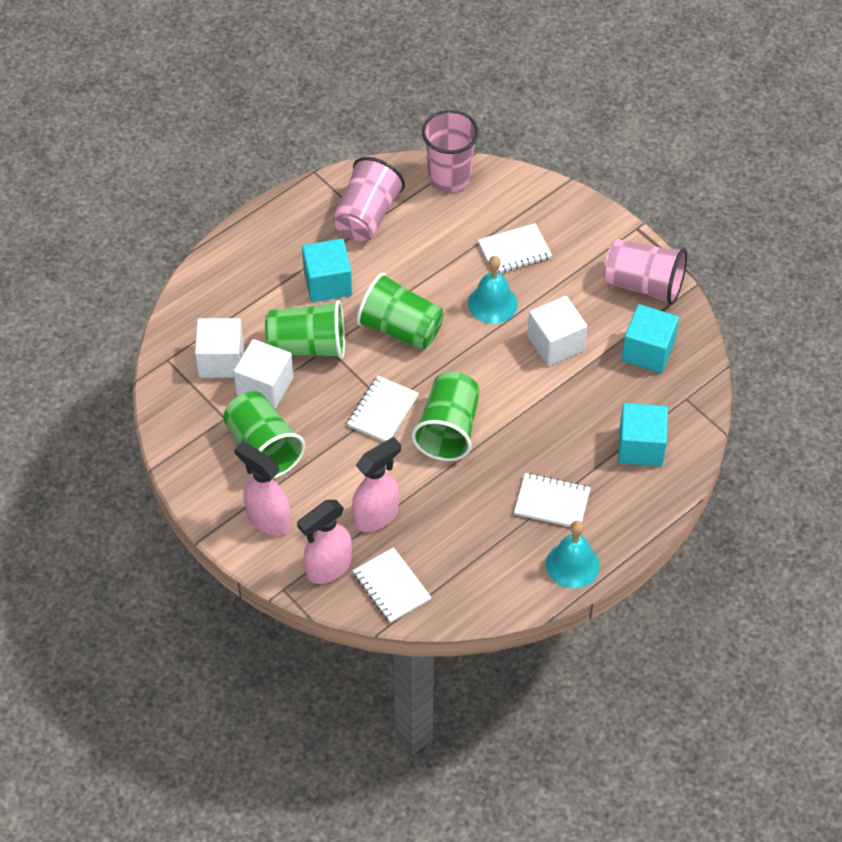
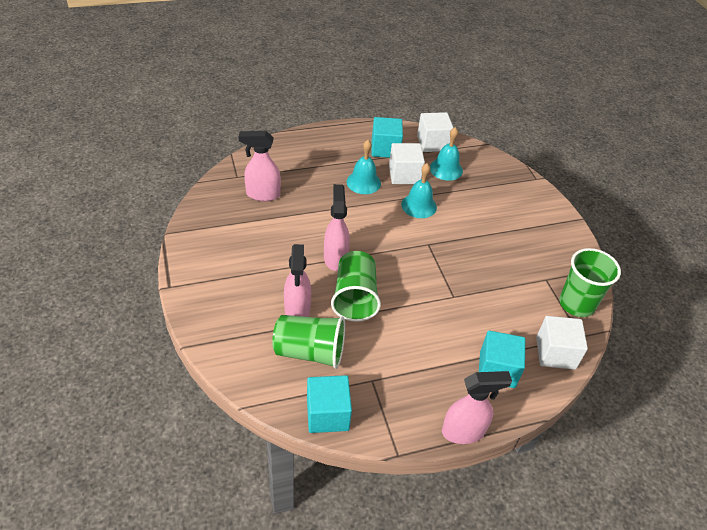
green cup: 4 -> 3
pink cup: 3 -> 0
pink spray bottle: 3 -> 4
turquoise bell: 2 -> 3
white notebook: 4 -> 0

